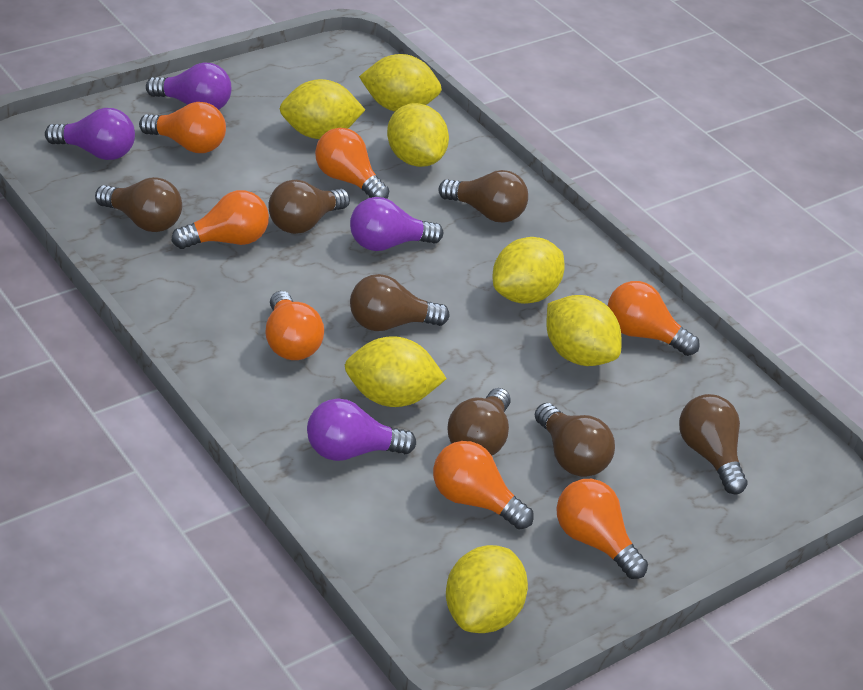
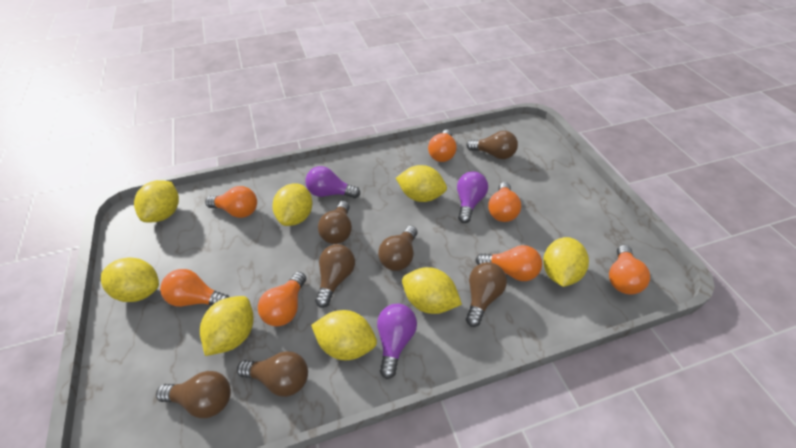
purple light bulb: 4 -> 3
yellow lemon: 7 -> 8

